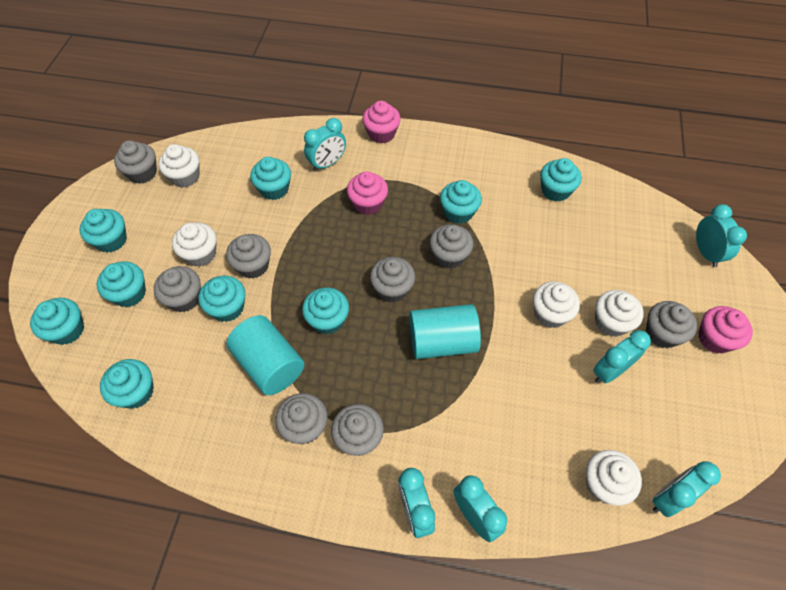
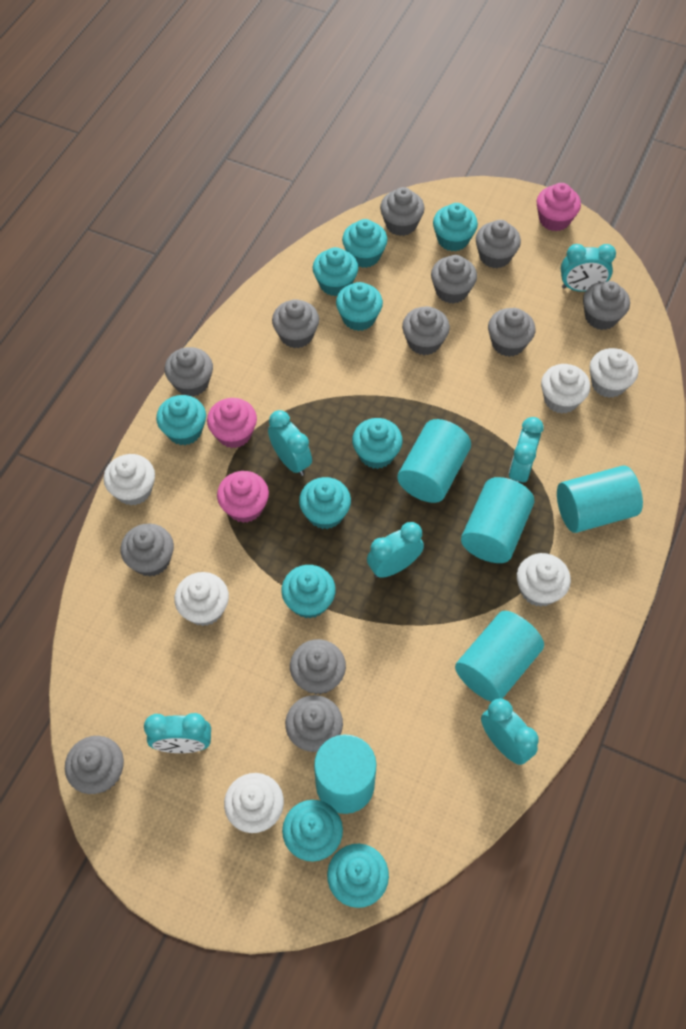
grey cupcake: 8 -> 12
turquoise cupcake: 9 -> 10
turquoise cylinder: 2 -> 5
white cupcake: 5 -> 6

